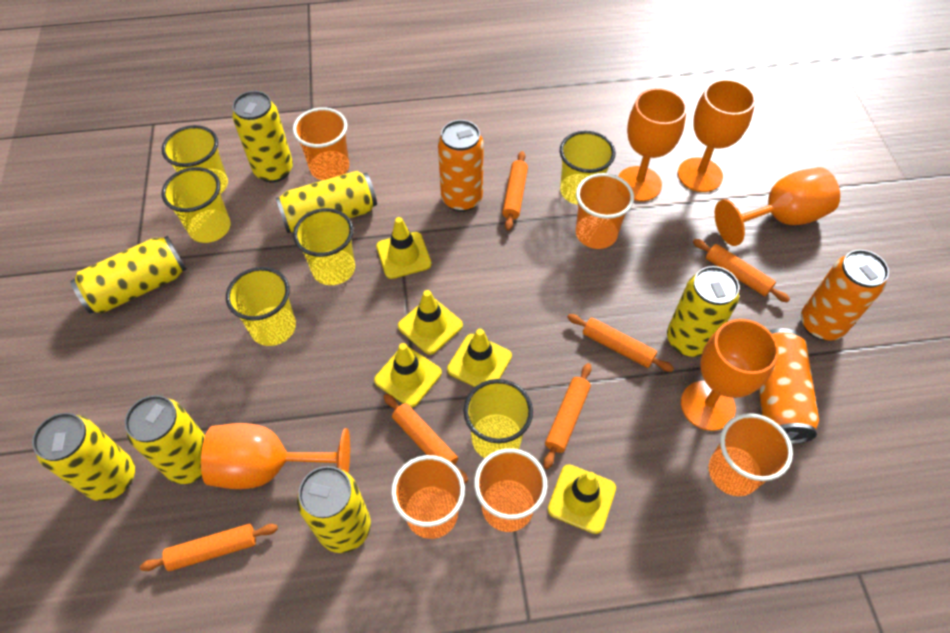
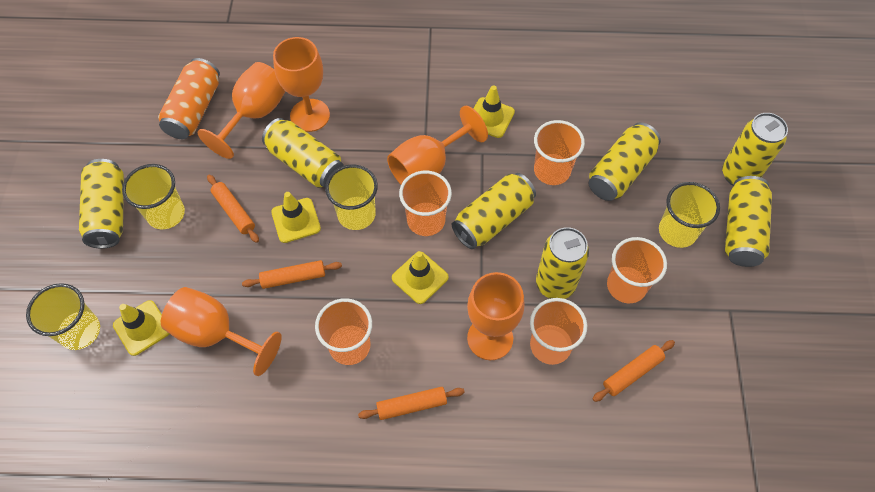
orange can: 3 -> 1
orange rolling pin: 6 -> 4
yellow cup: 6 -> 4
yellow traffic cone: 5 -> 4

